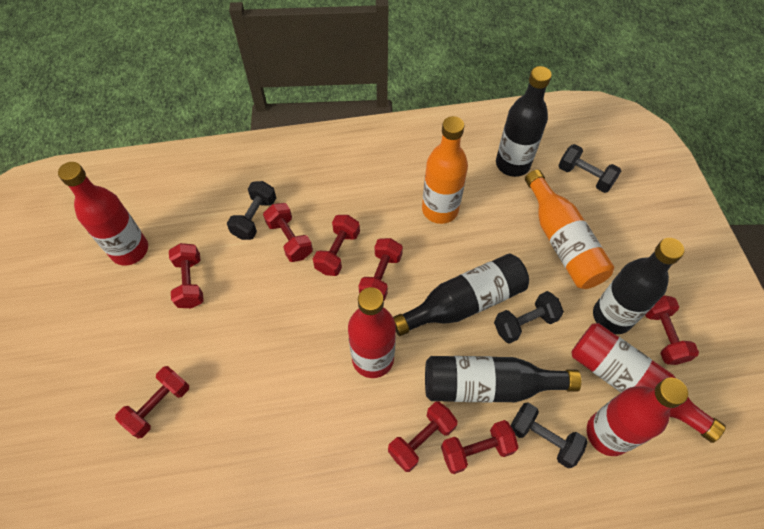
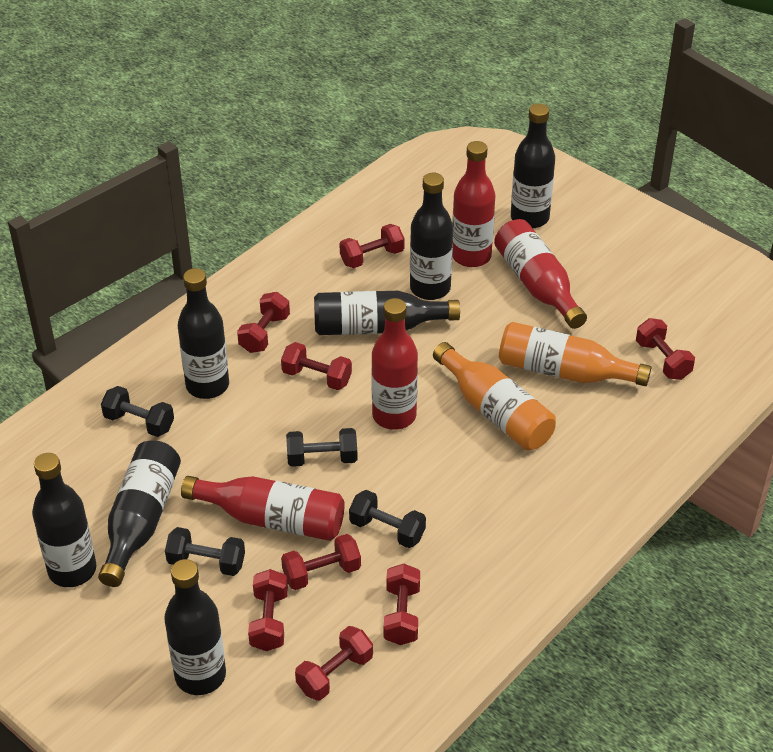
black bottle: 4 -> 7

